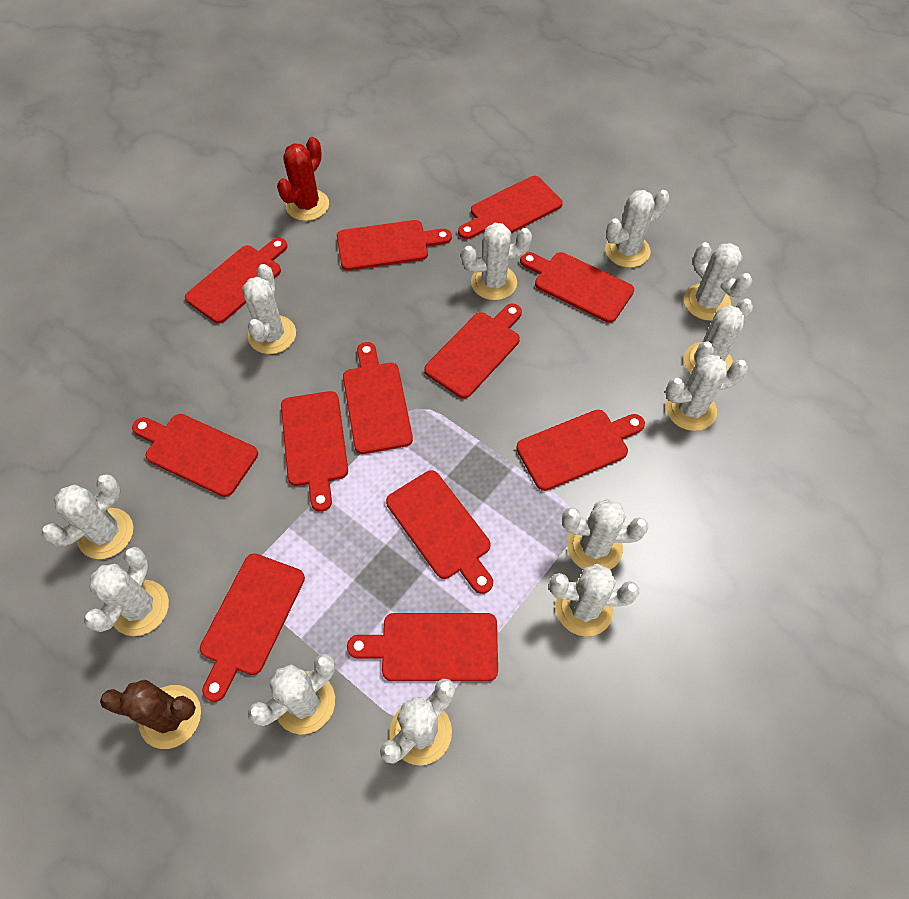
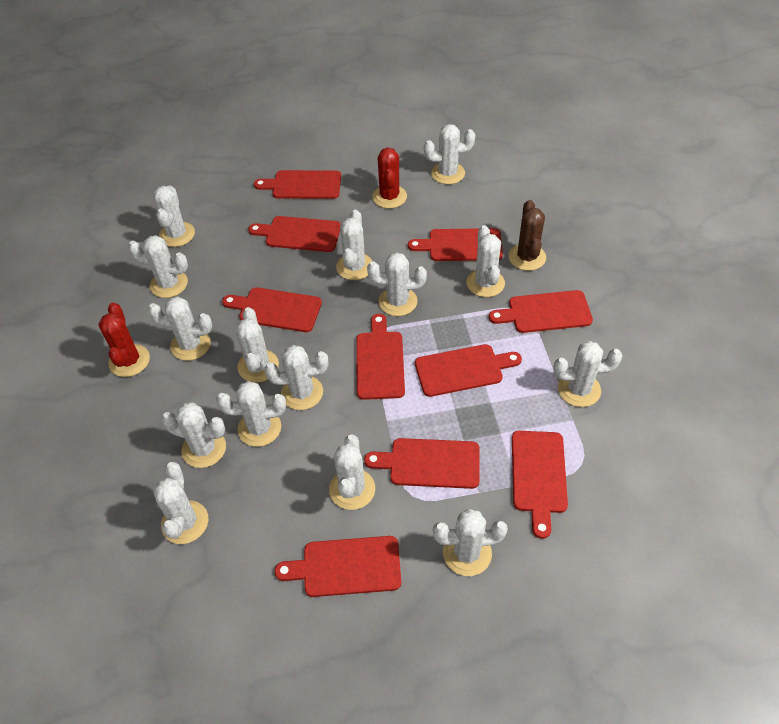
red cactus: 1 -> 2
red cutting board: 12 -> 10
white cactus: 12 -> 15

